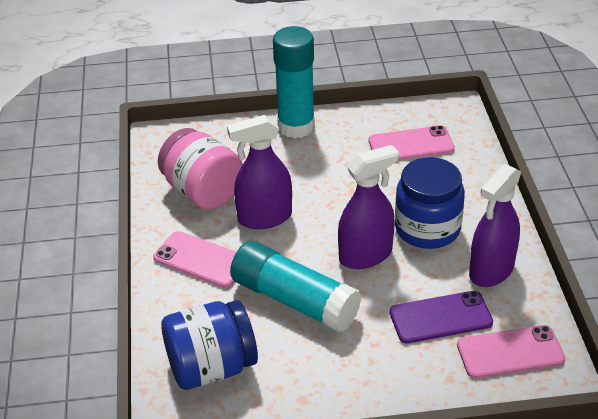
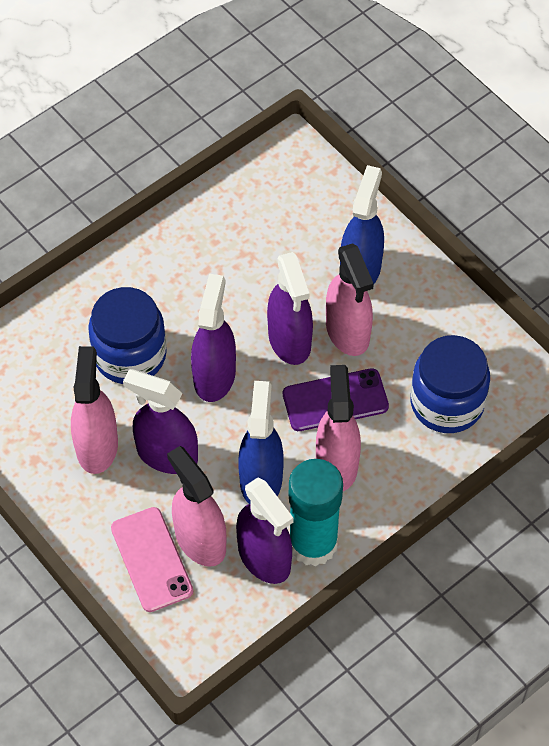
blue spray bottle: 0 -> 2
pink jar: 1 -> 0
pink phone: 3 -> 1
pink spray bottle: 0 -> 4
purple spray bottle: 3 -> 4
turquoise glue stick: 2 -> 1

